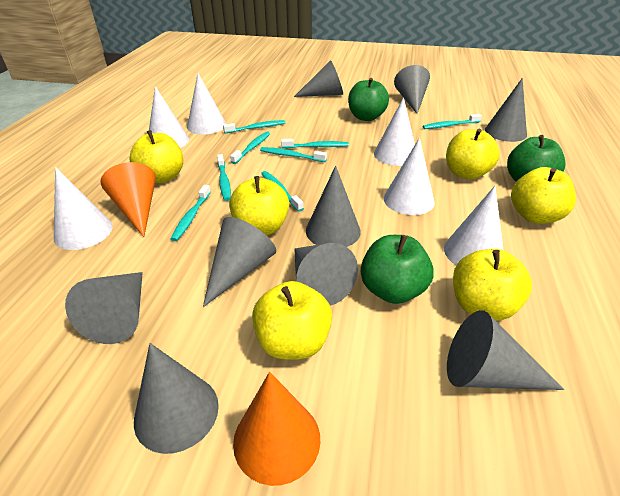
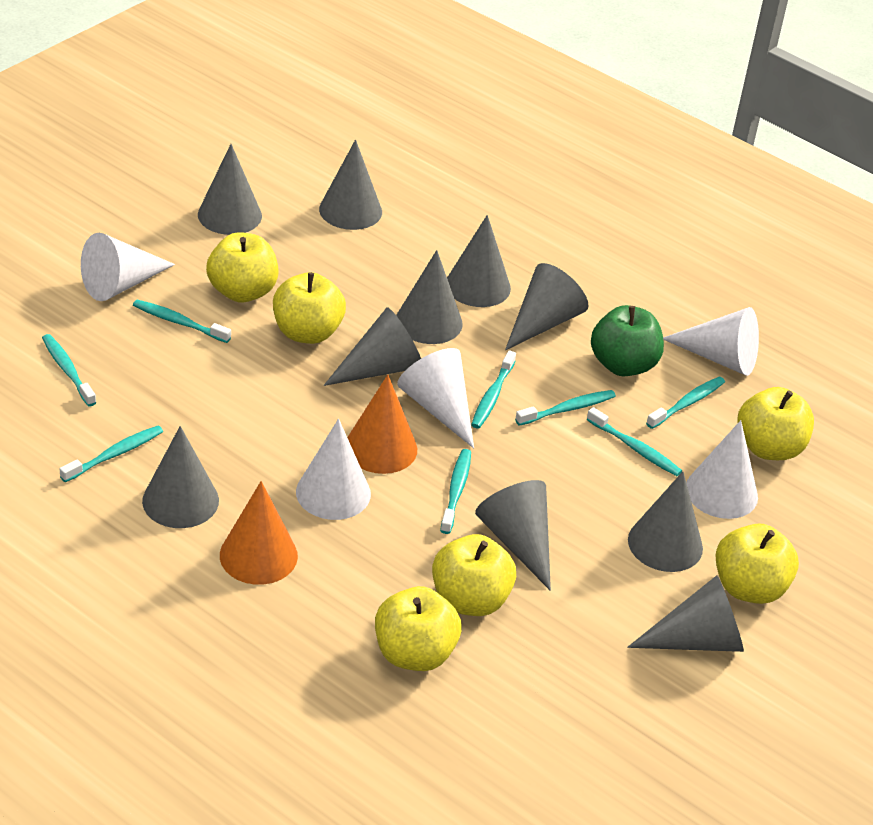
green apple: 3 -> 1
grey cone: 9 -> 10
white cone: 6 -> 5

